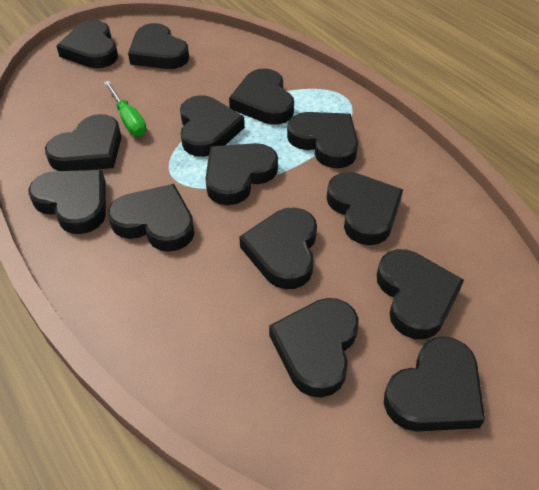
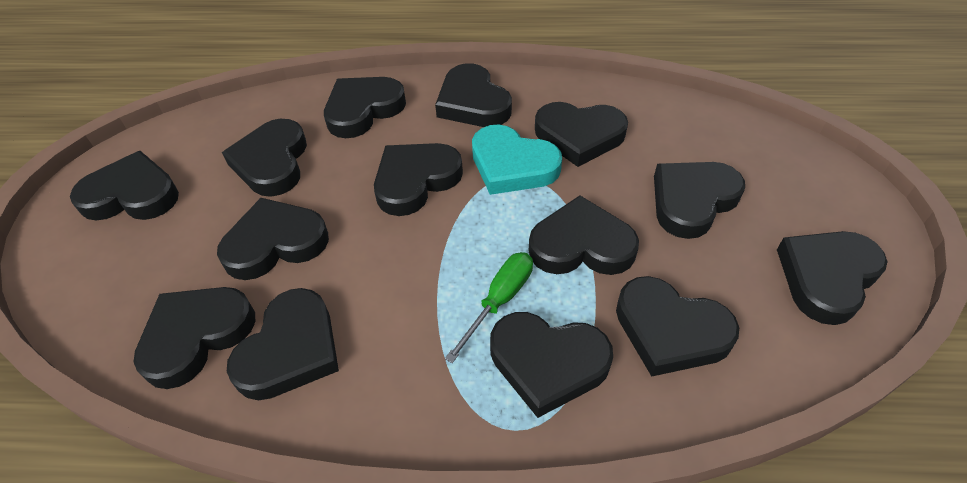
turquoise heart: 0 -> 1

